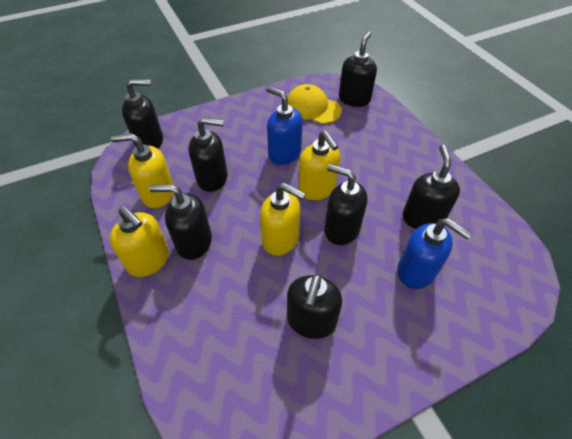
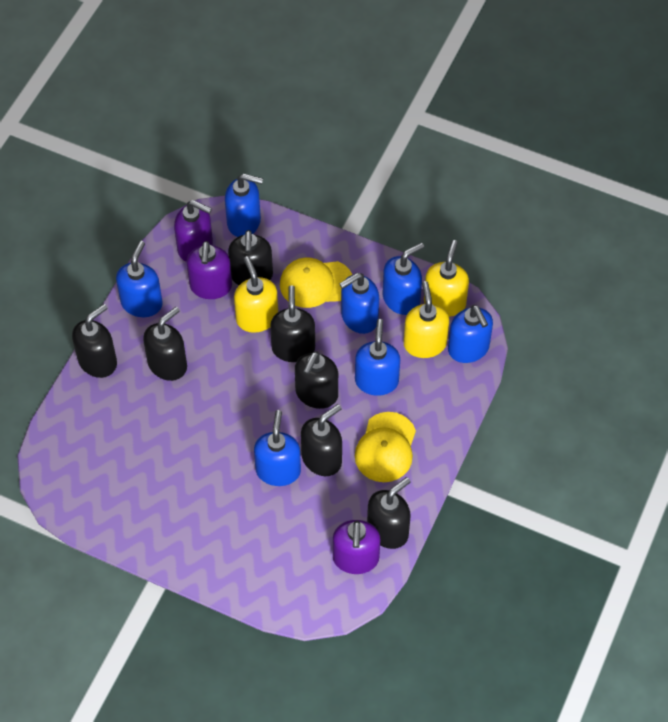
blue soap dispenser: 2 -> 7
purple soap dispenser: 0 -> 3
yellow cap: 1 -> 2
yellow soap dispenser: 4 -> 3

